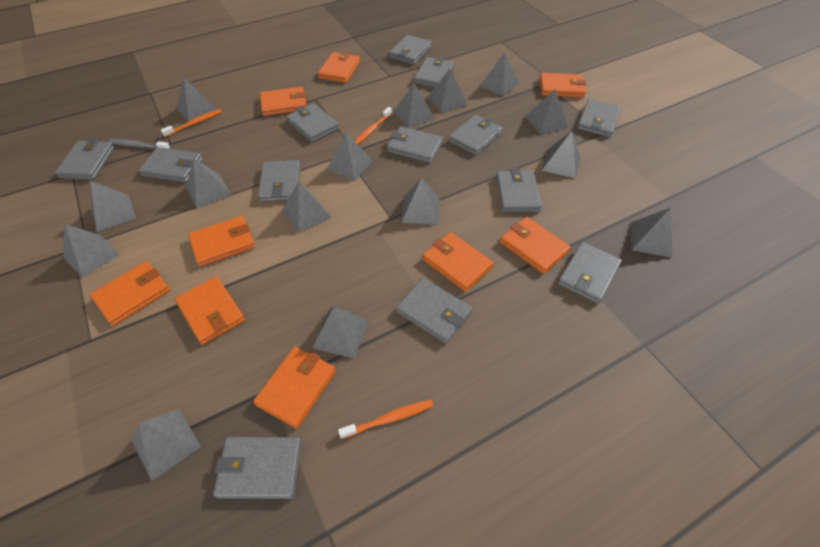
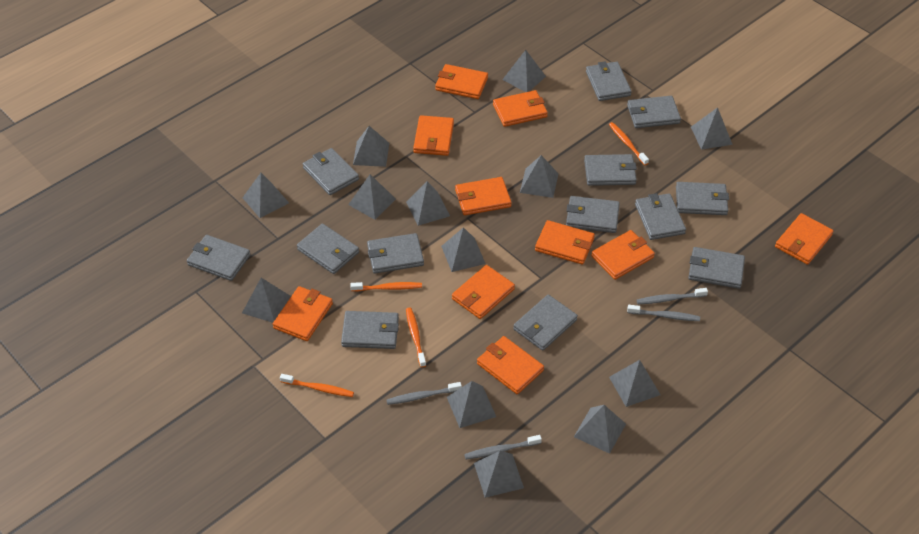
grey pyramid: 15 -> 13
grey toothbrush: 1 -> 4
orange toothbrush: 3 -> 4
orange wallet: 9 -> 10

